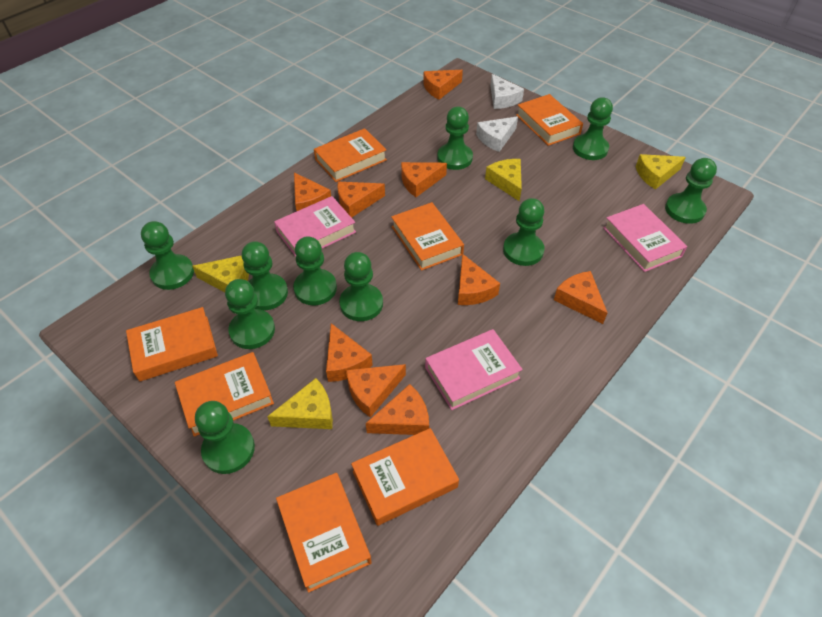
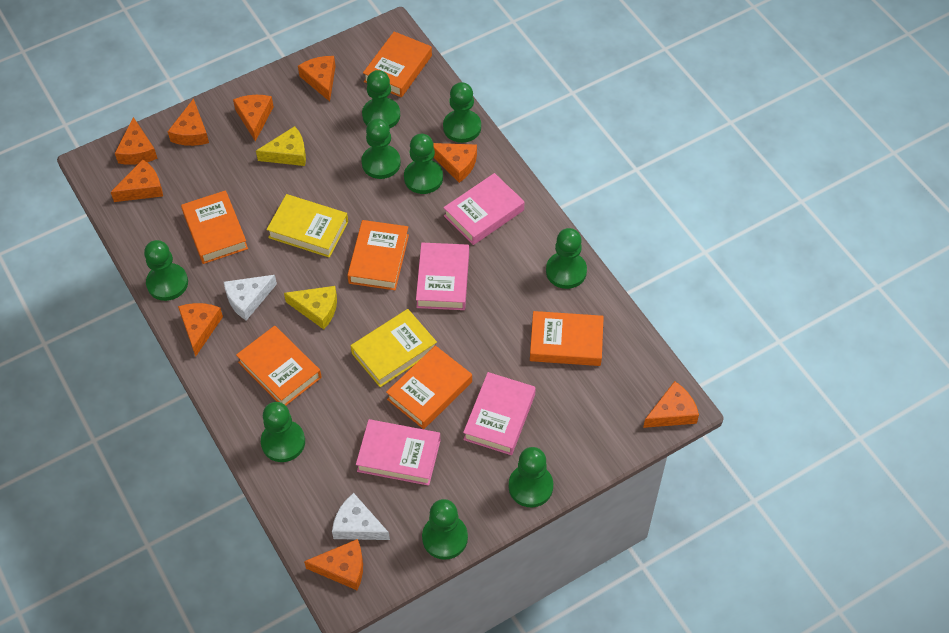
green pawn: 10 -> 9
orange book: 7 -> 6
pink book: 3 -> 4
yellow book: 0 -> 2
yellow cheese: 4 -> 2

